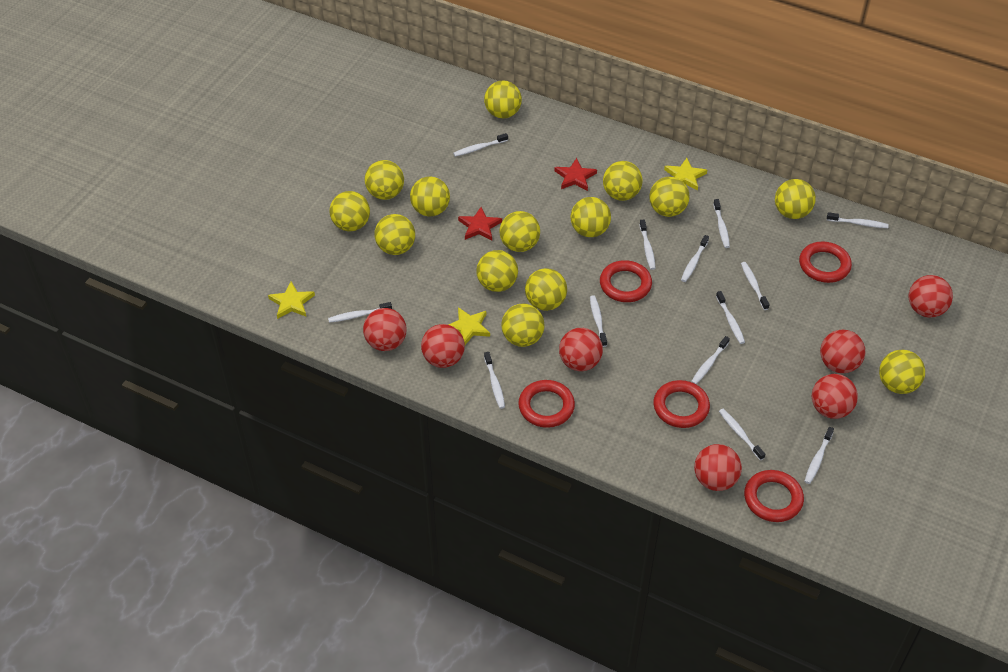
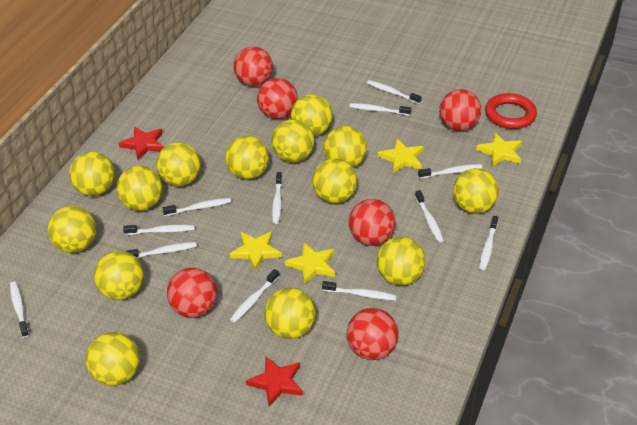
red ball: 7 -> 6
red ring: 5 -> 1
white toothbrush: 13 -> 12
yellow star: 3 -> 4

